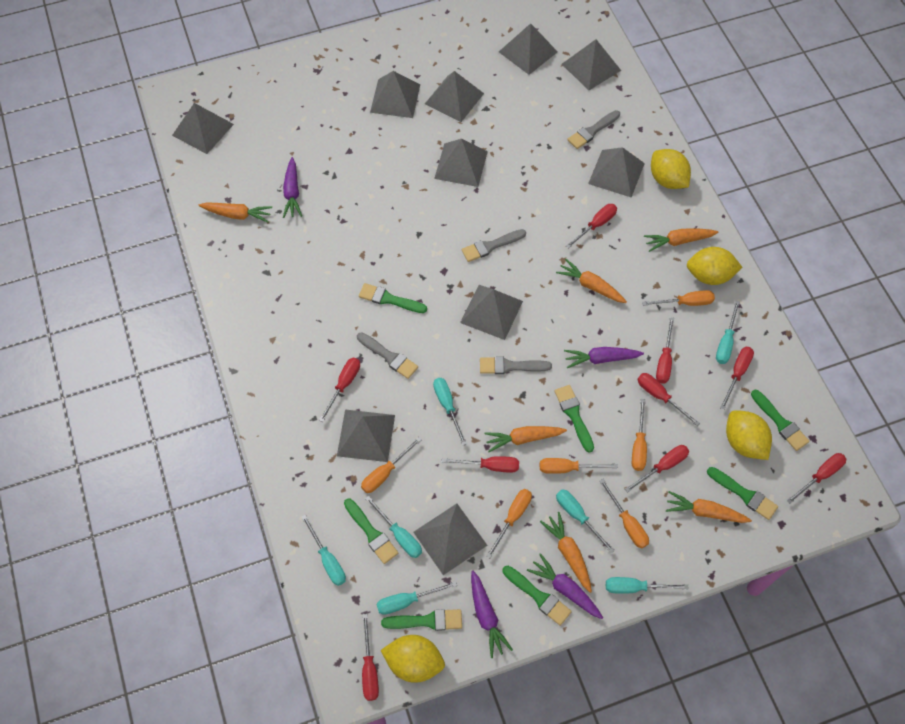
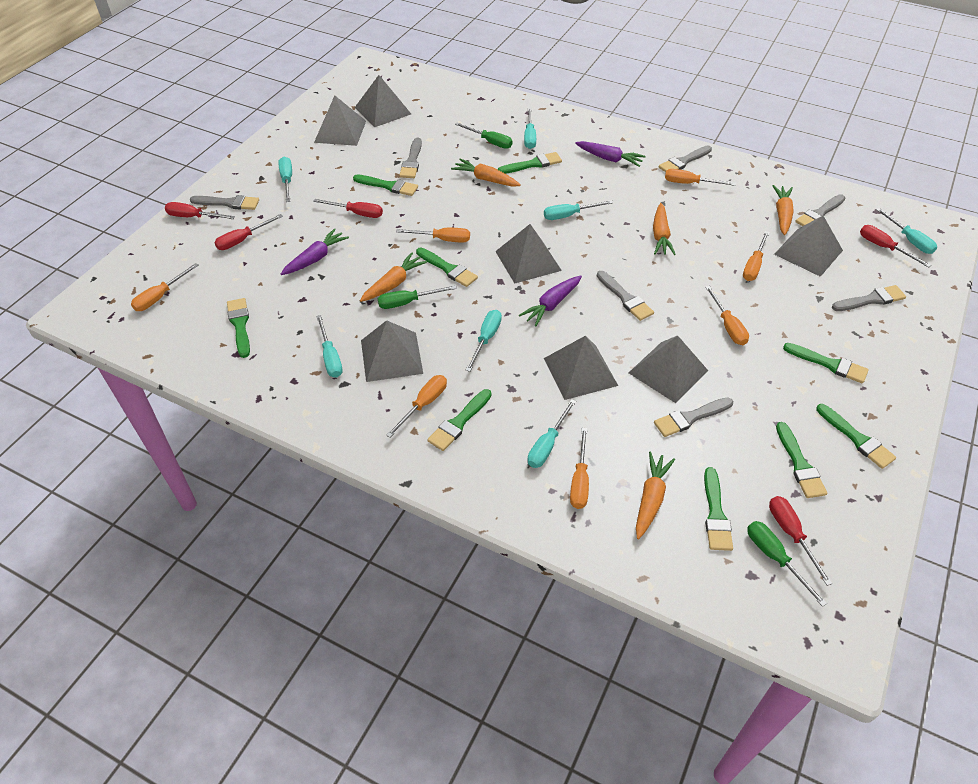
green brush: 7 -> 9
green screwdriver: 0 -> 3
grey brush: 4 -> 7
grey pyramid: 10 -> 7
orange carrot: 6 -> 5
orange screwdriver: 6 -> 7
purple carrot: 4 -> 3
red screwdriver: 9 -> 5
yellow lemon: 4 -> 0

